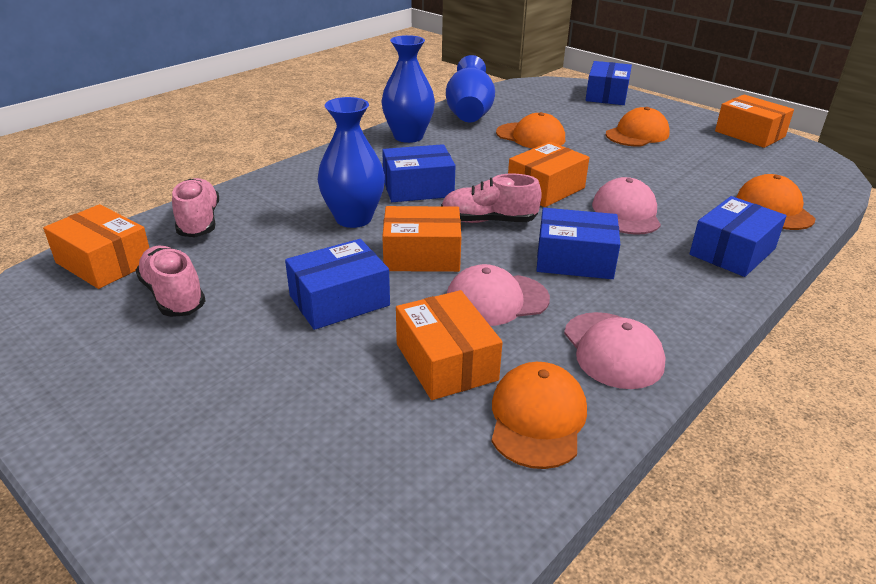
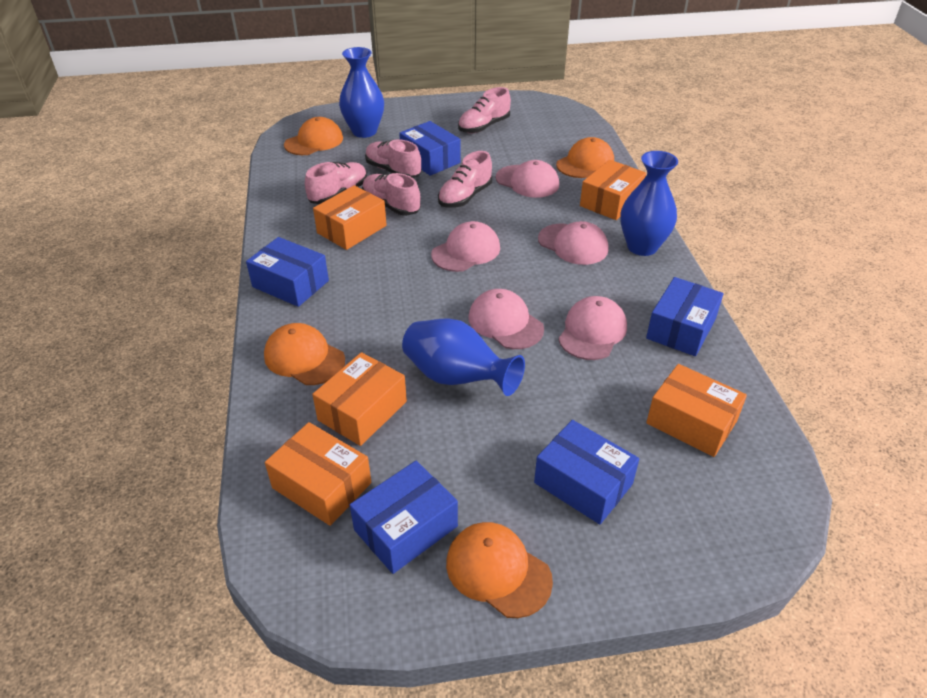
pink cap: 3 -> 5
pink shoe: 3 -> 5

